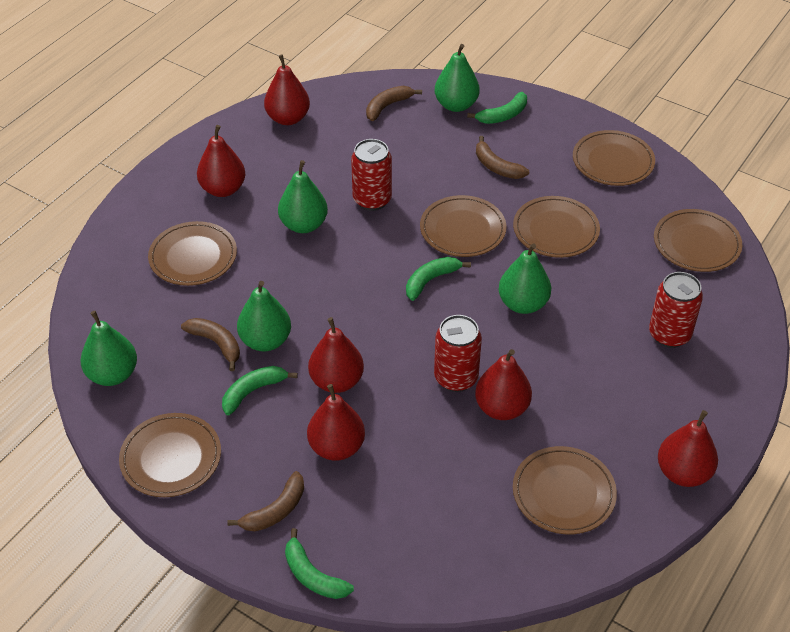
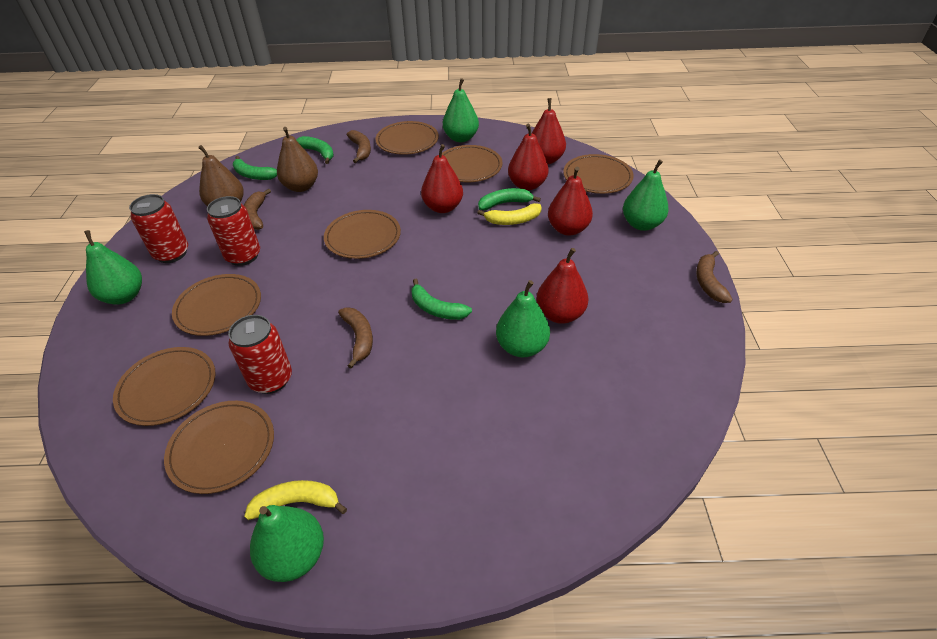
brown pear: 0 -> 2
red pear: 6 -> 5
yellow banana: 0 -> 2

